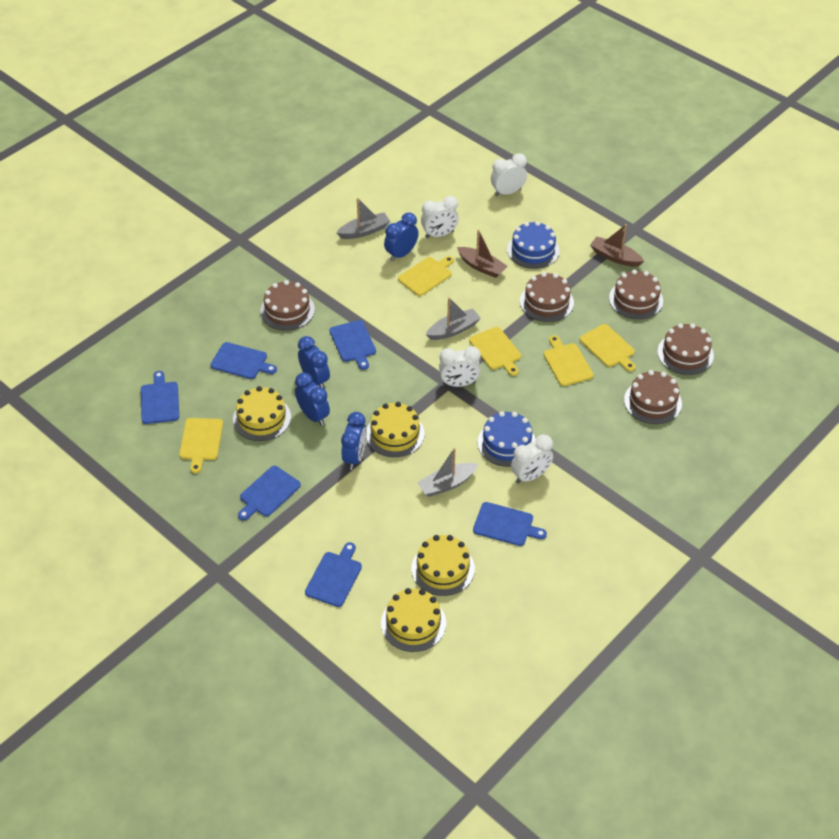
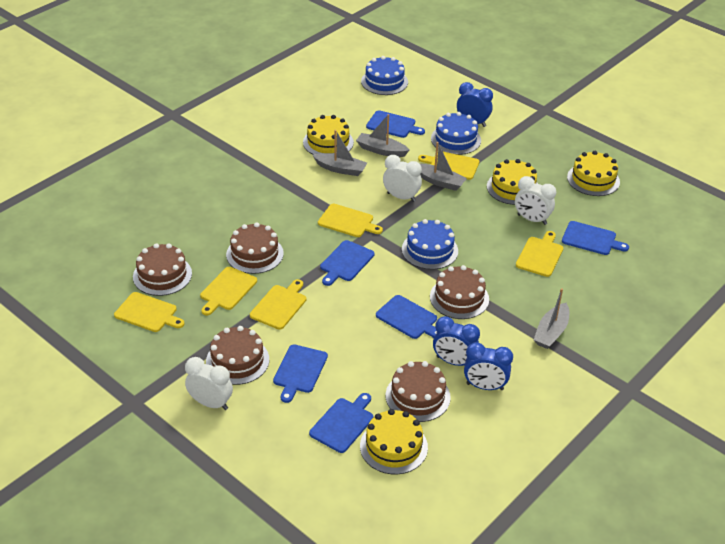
blue cake: 2 -> 3
blue clock: 4 -> 3
brown boat: 2 -> 0
grey boat: 3 -> 4
white clock: 4 -> 3
yellow cutting board: 5 -> 6

